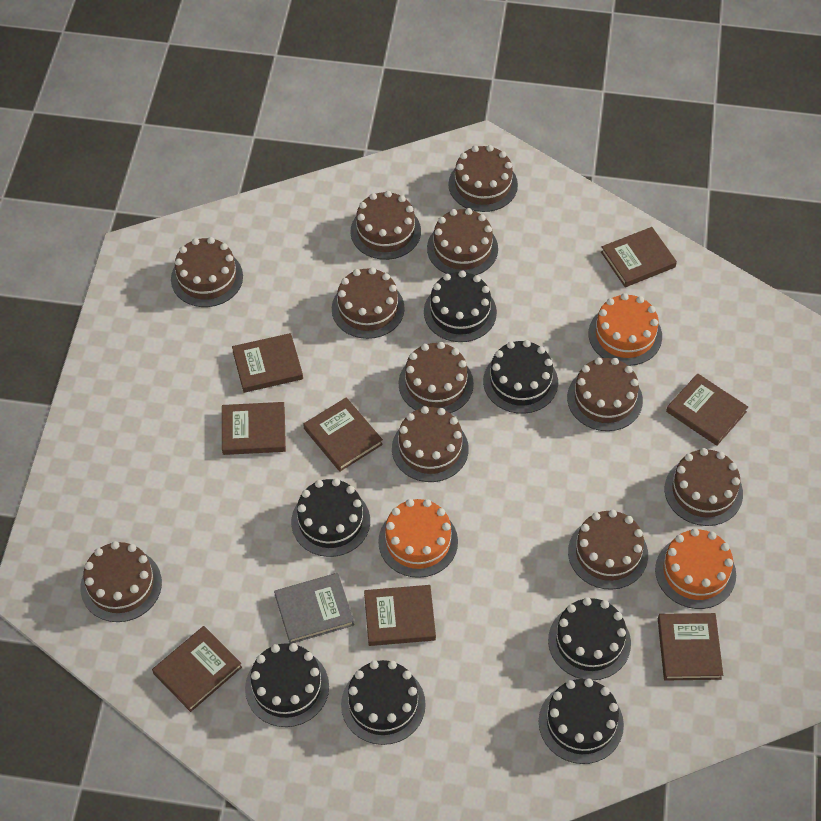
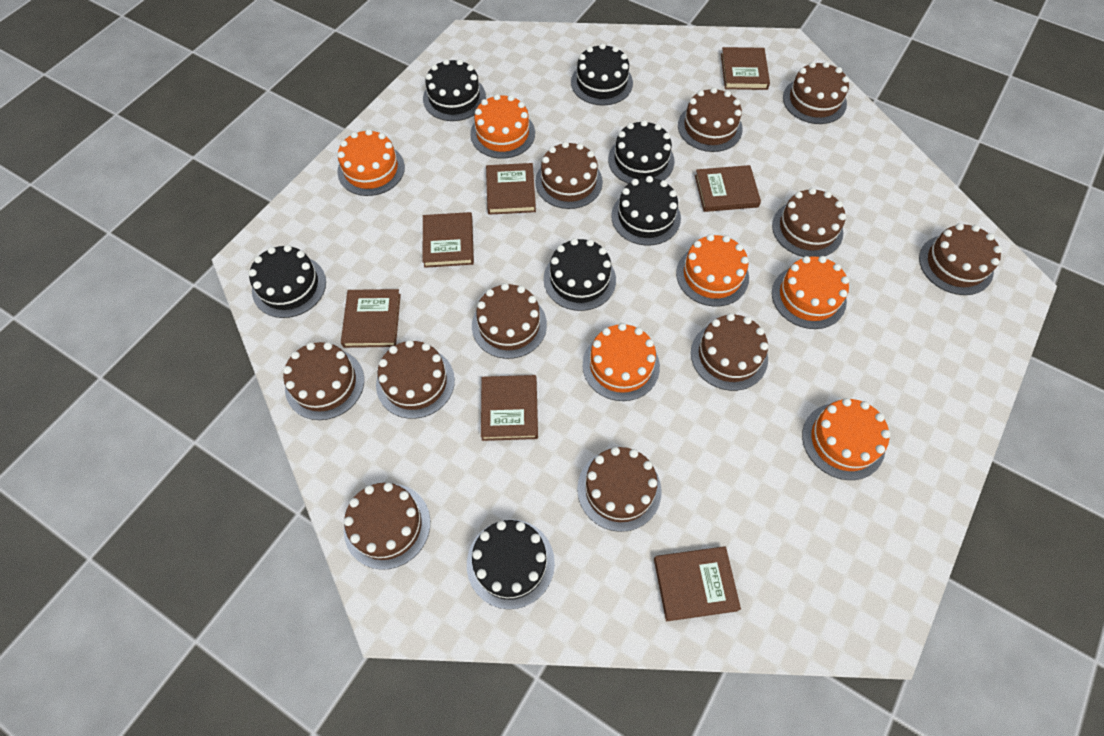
brown book: 8 -> 7
grey book: 1 -> 0
orange cake: 3 -> 6

